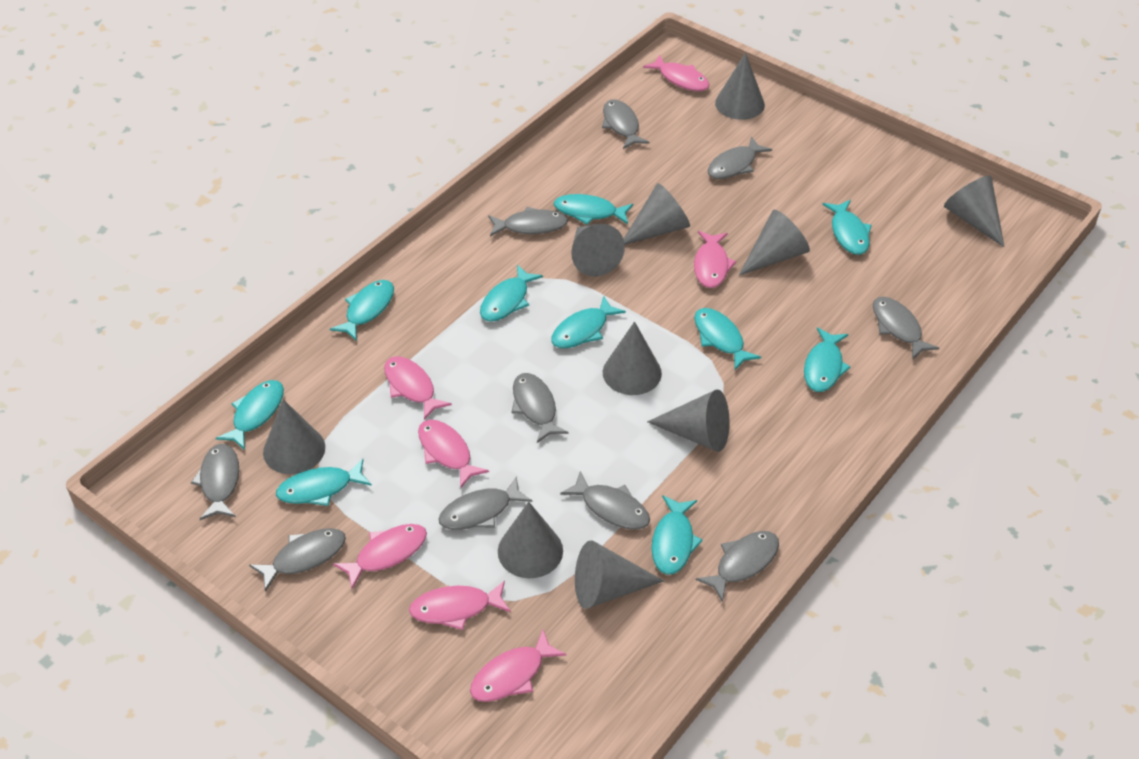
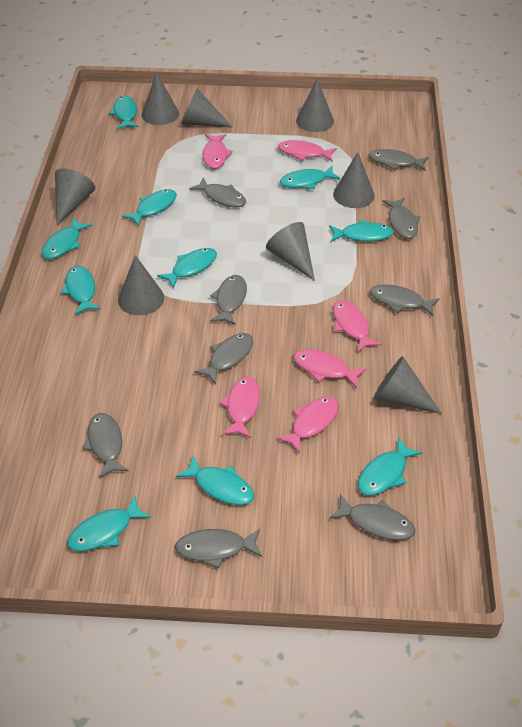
grey cone: 10 -> 8
grey fish: 10 -> 9
pink fish: 7 -> 6

